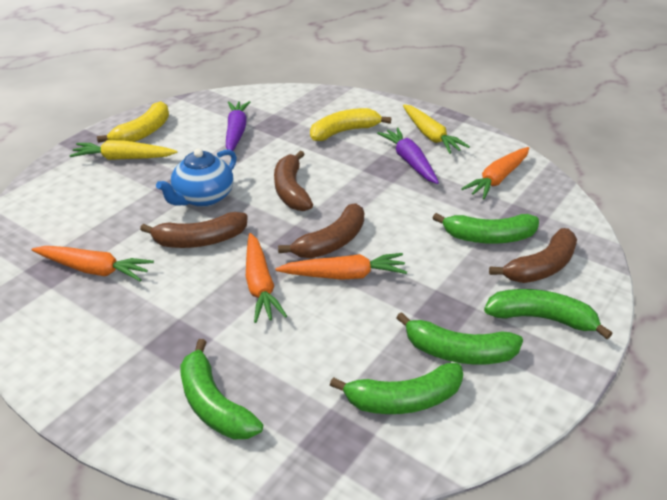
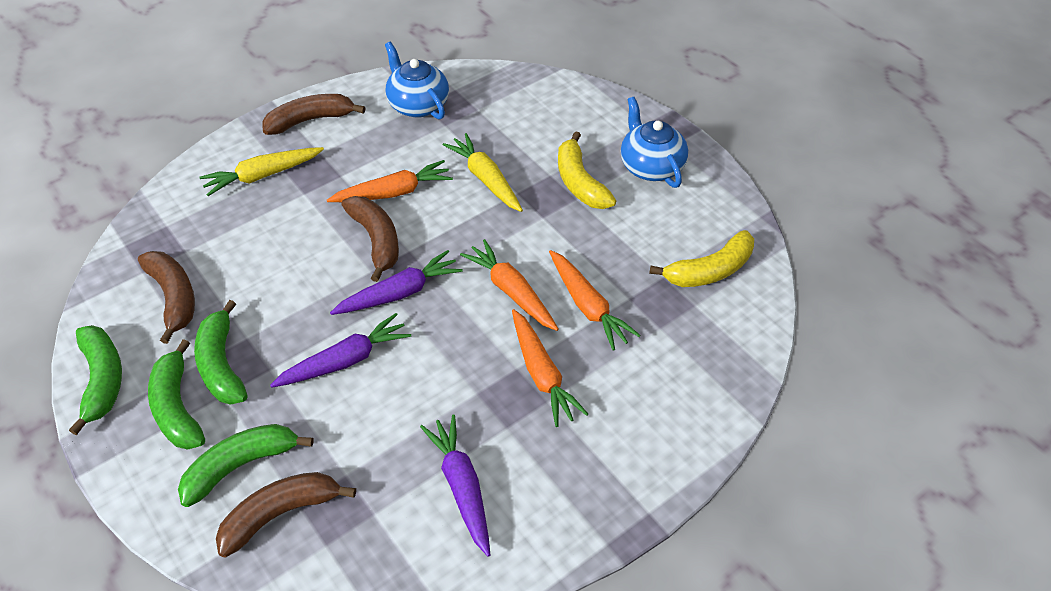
blue teapot: 1 -> 2
green banana: 5 -> 4
purple carrot: 2 -> 3

